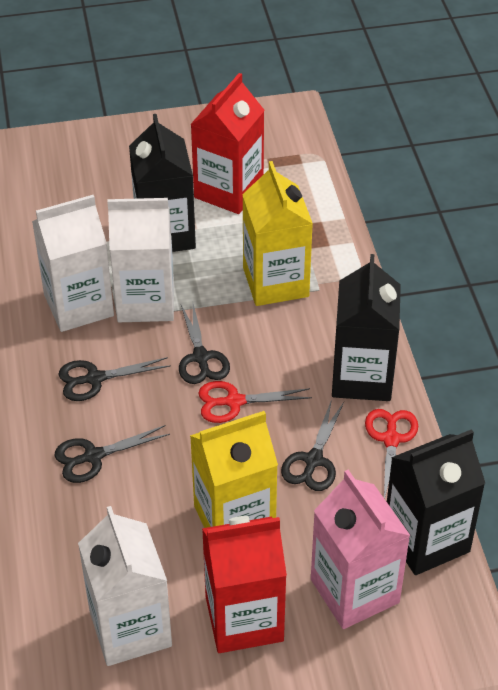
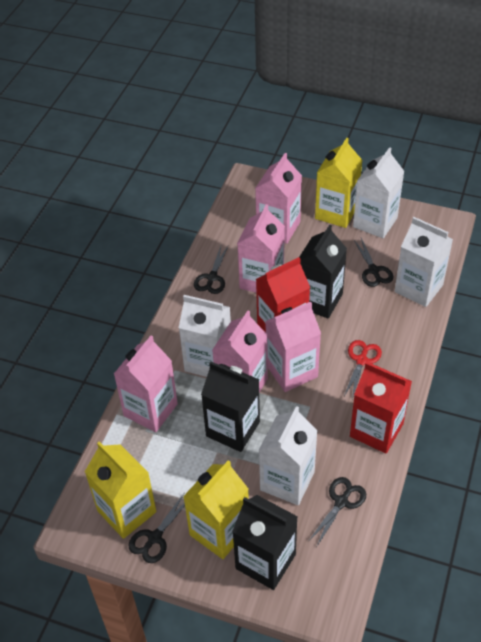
pink carton: 1 -> 5
red scissors: 2 -> 1
white carton: 3 -> 4
yellow carton: 2 -> 3

